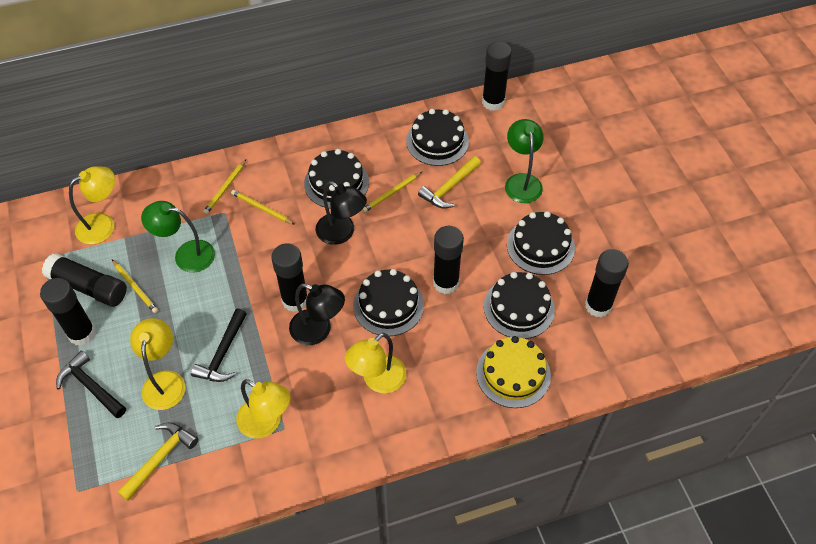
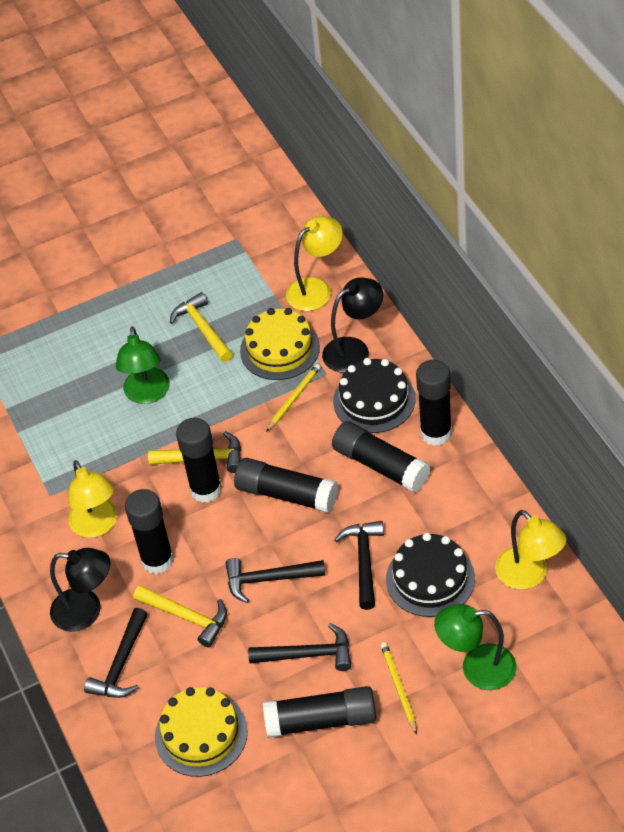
black cake: 5 -> 2
black hammer: 2 -> 4
yellow cake: 1 -> 2
yellow hammer: 2 -> 3
yellow lamp: 4 -> 3
yellow pencil: 4 -> 2

